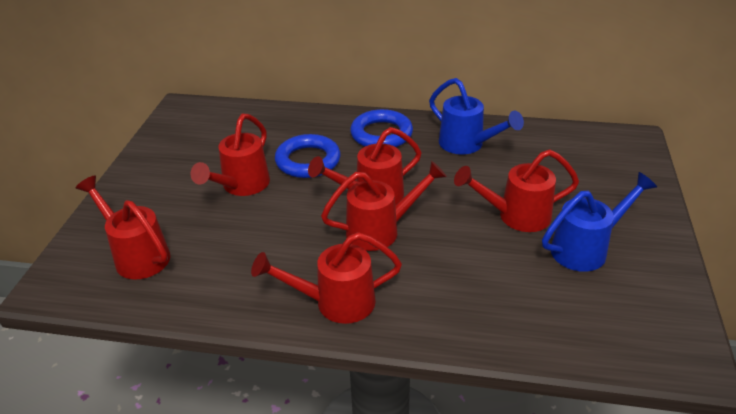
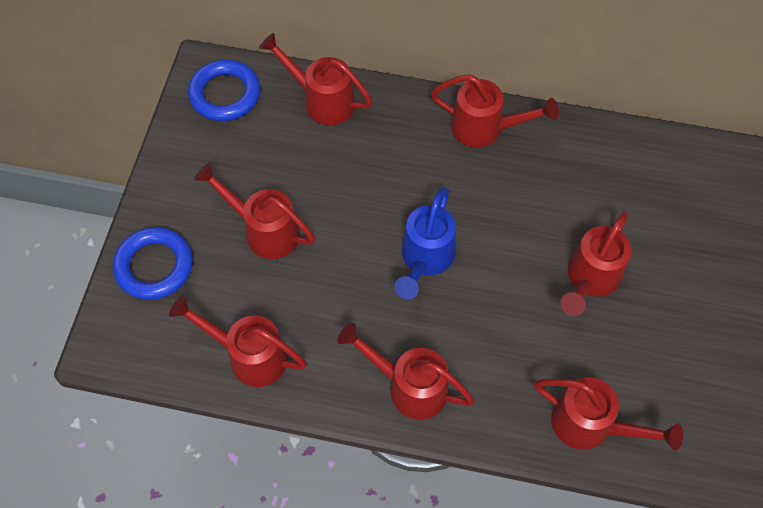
blue watering can: 2 -> 1
red watering can: 6 -> 7

